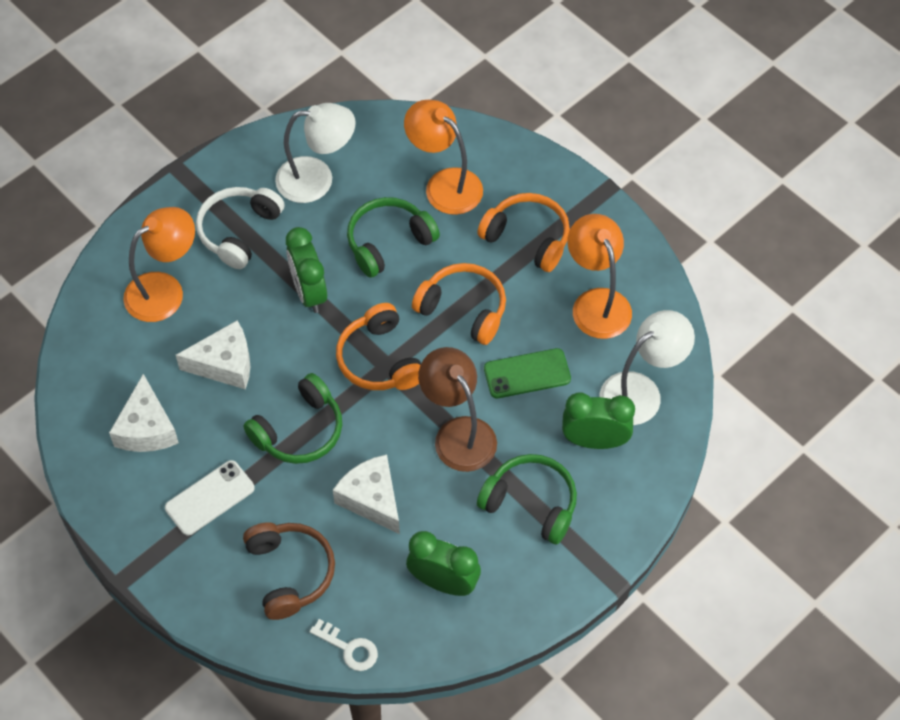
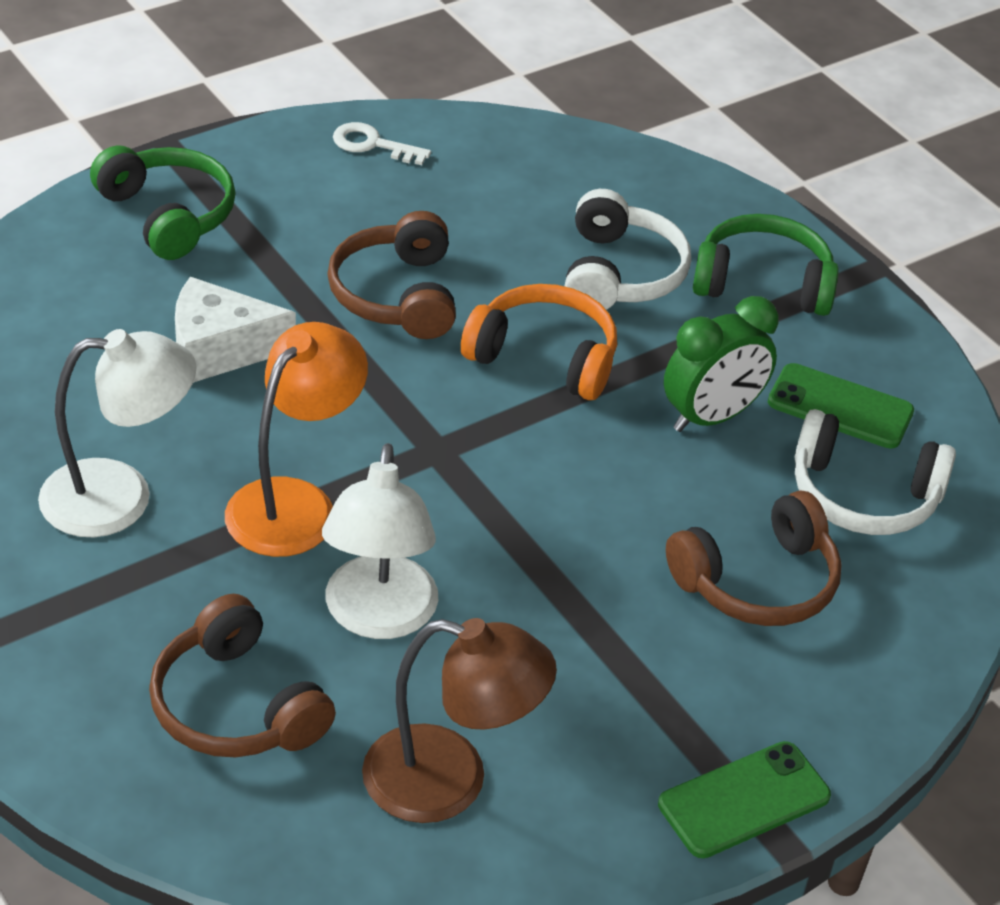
brown headphones: 1 -> 3
green clock: 3 -> 1
green headphones: 3 -> 2
green phone: 1 -> 2
orange headphones: 3 -> 1
orange lamp: 3 -> 1
white cheese: 3 -> 1
white headphones: 1 -> 2
white phone: 1 -> 0

